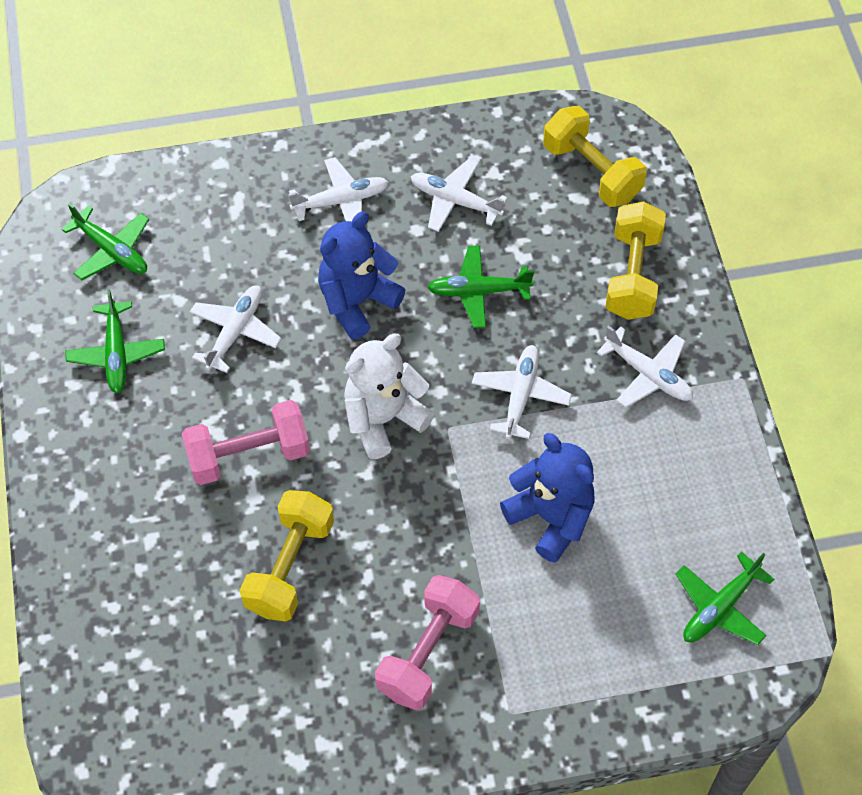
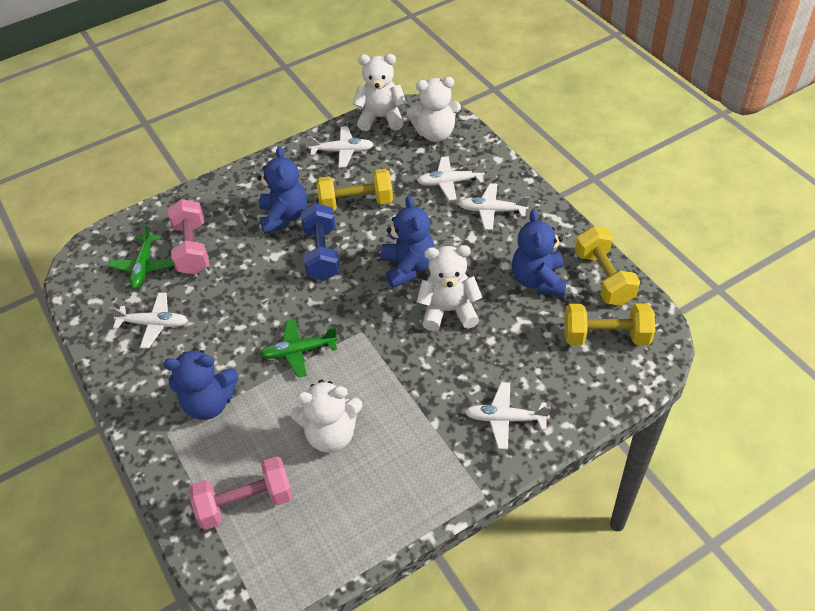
blue dumbbell: 0 -> 1
blue teddy bear: 2 -> 4
green plane: 4 -> 2
white teddy bear: 1 -> 4

